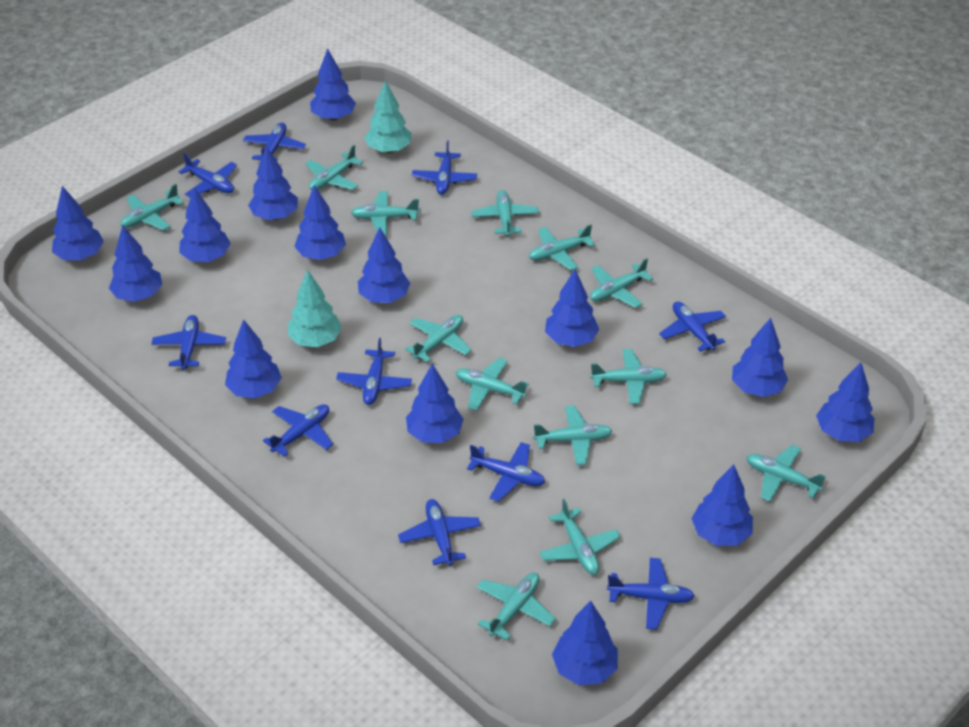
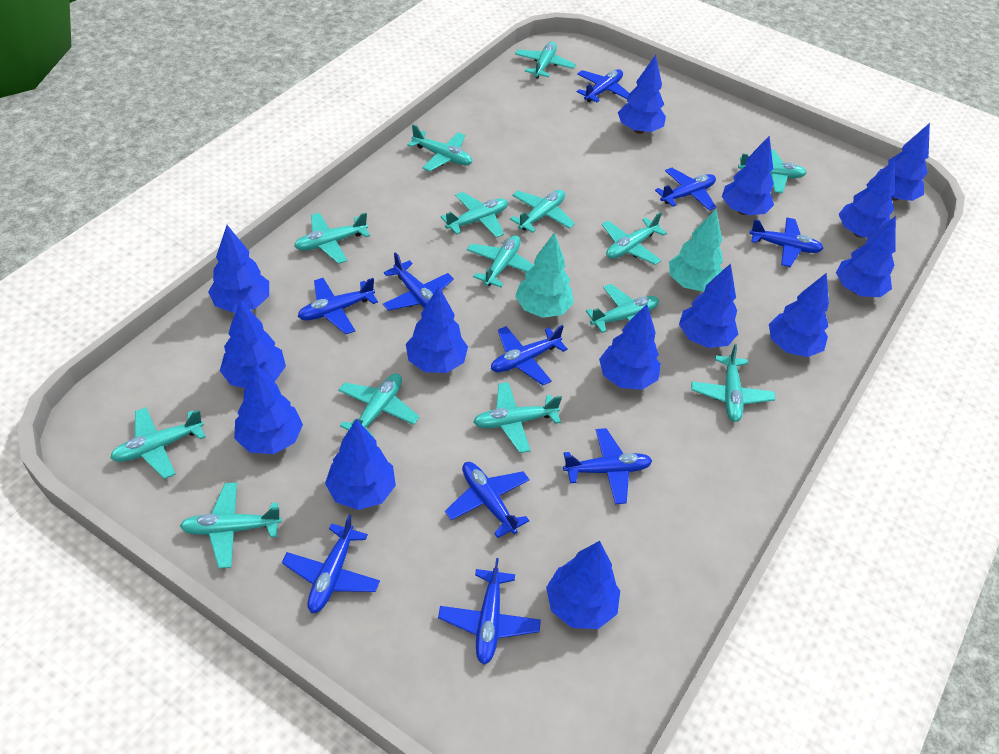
turquoise plane: 13 -> 14

